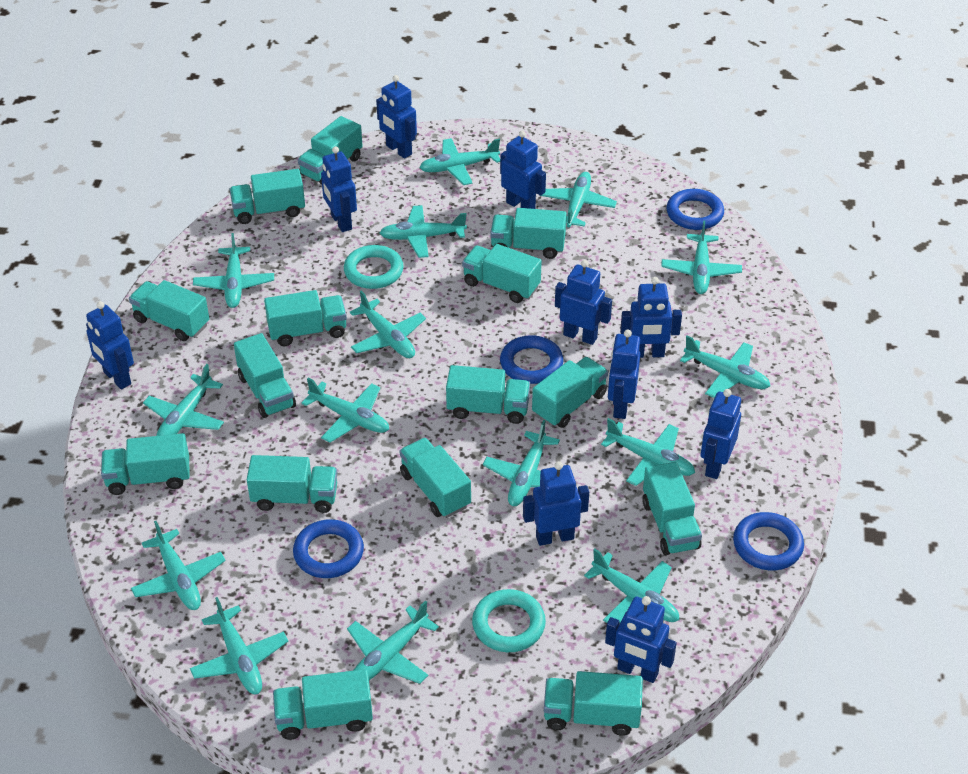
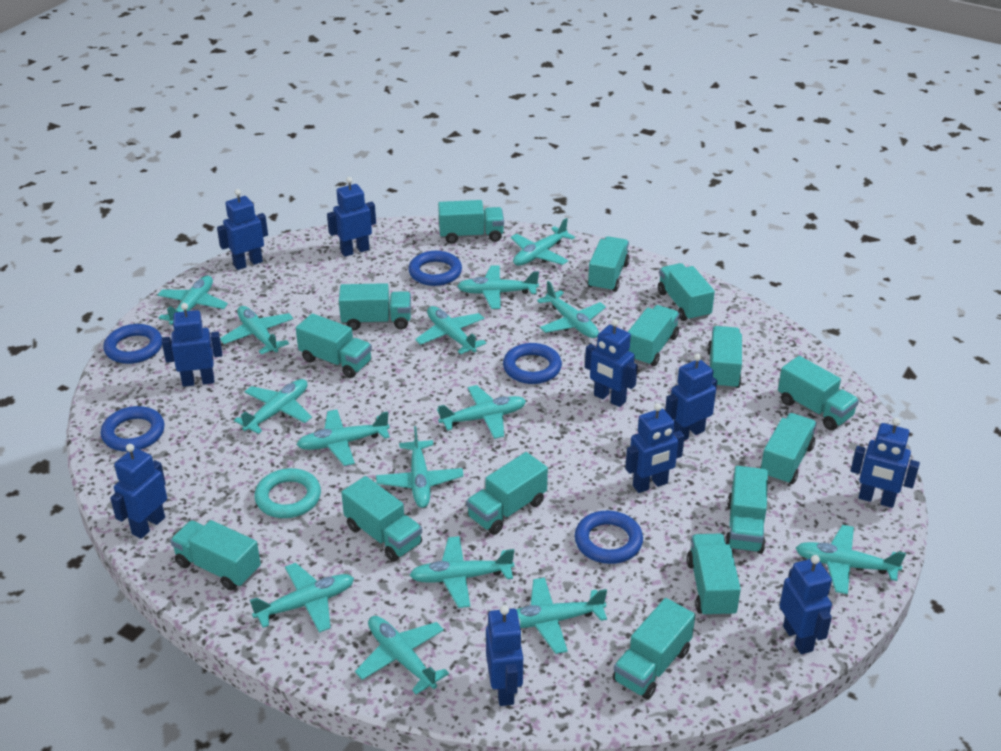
blue ring: 4 -> 5
turquoise ring: 2 -> 1

